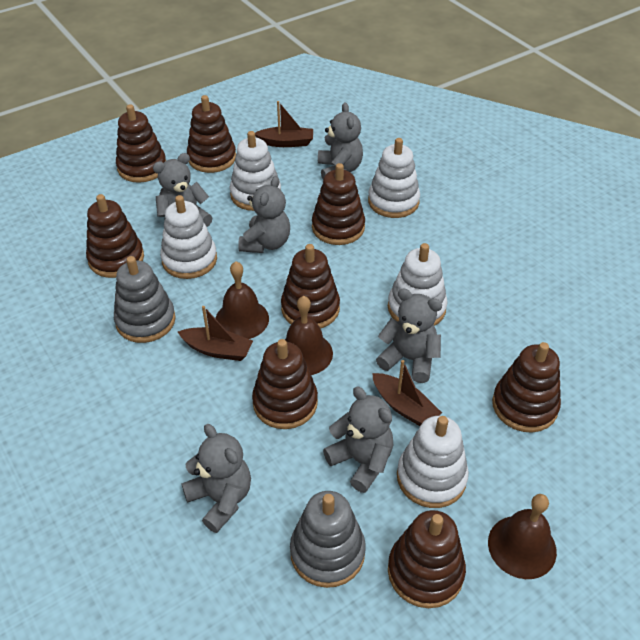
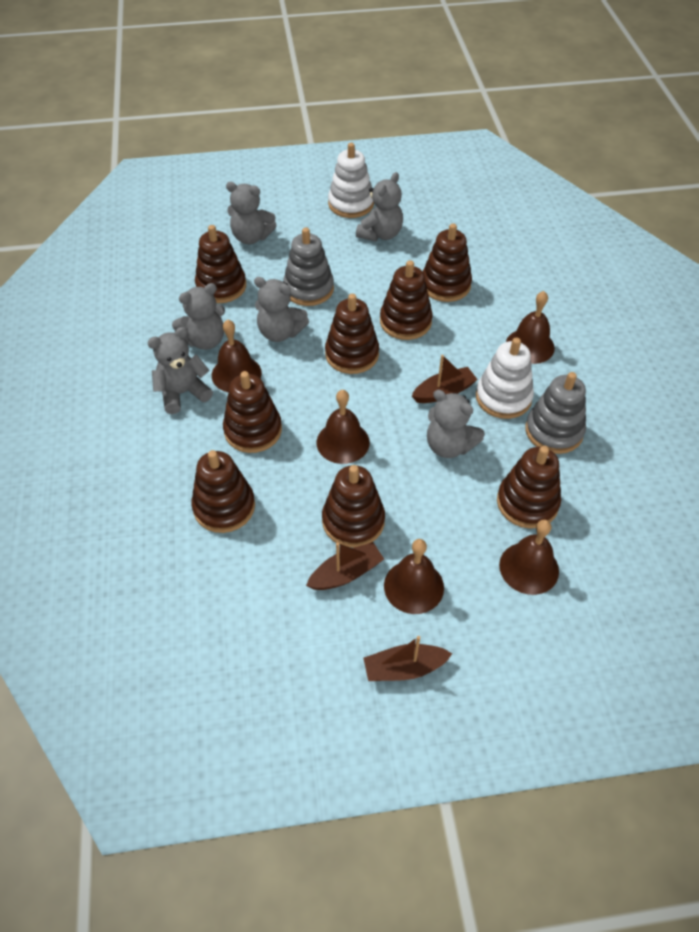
brown bell: 3 -> 5
white stacking toy: 5 -> 2

